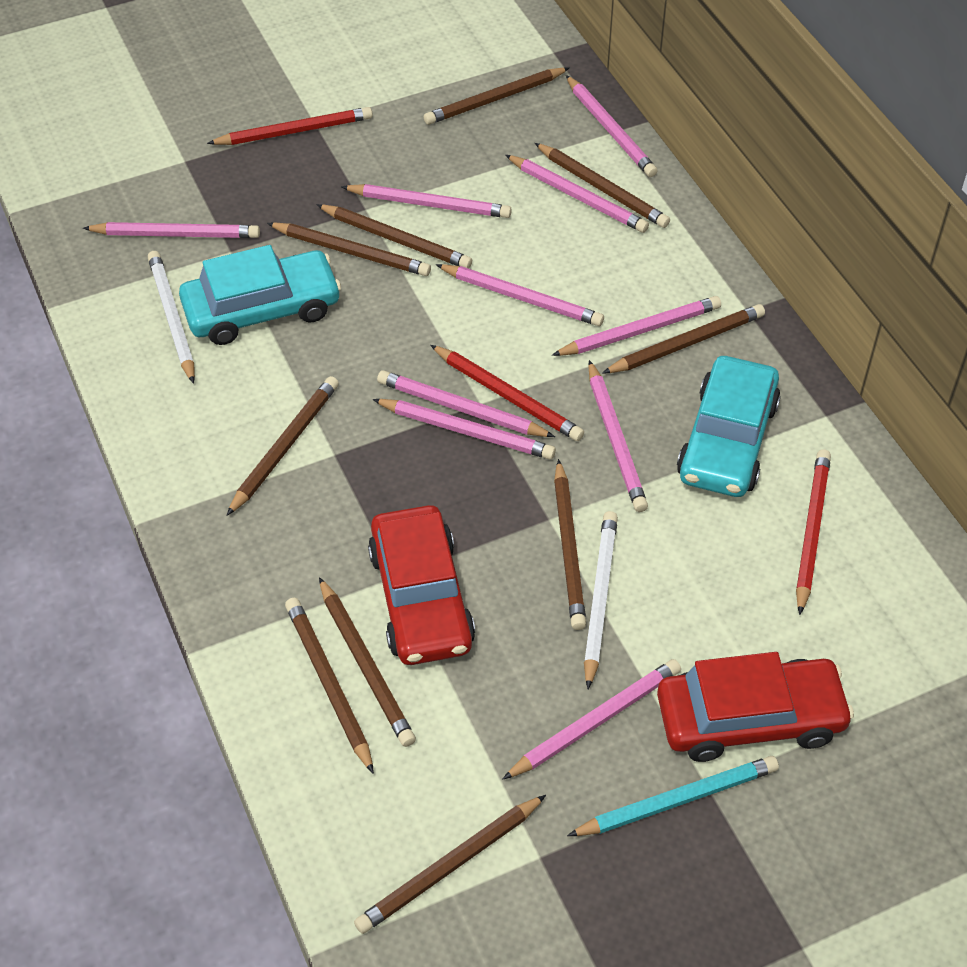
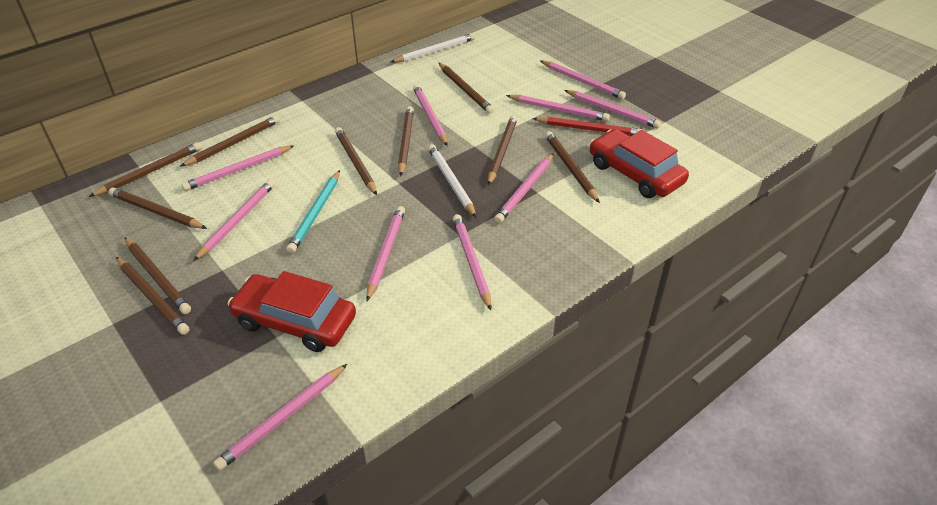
red pencil: 3 -> 1
turquoise car: 2 -> 0

